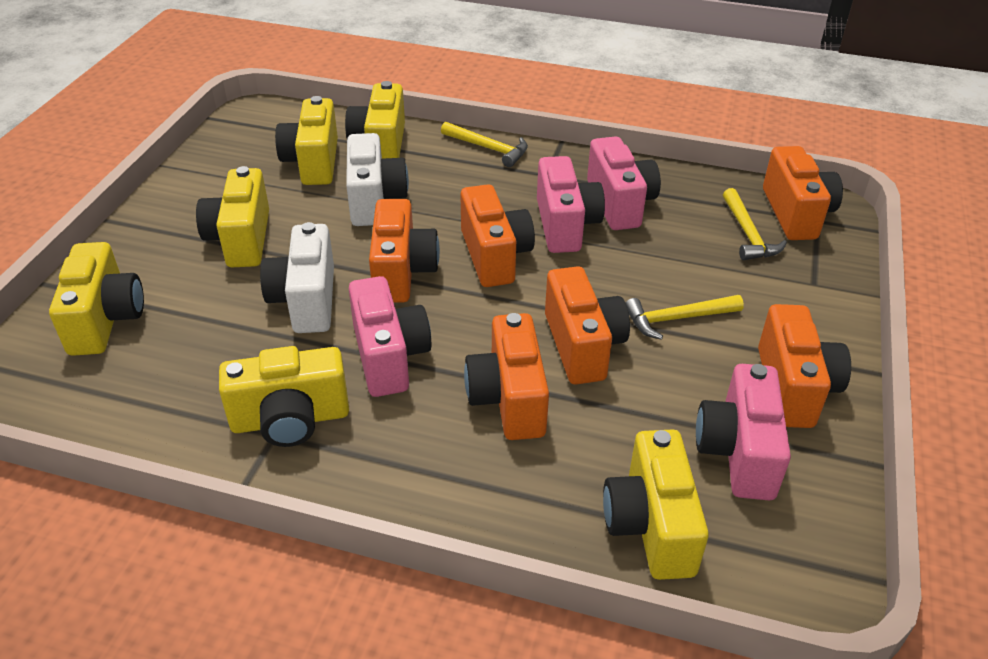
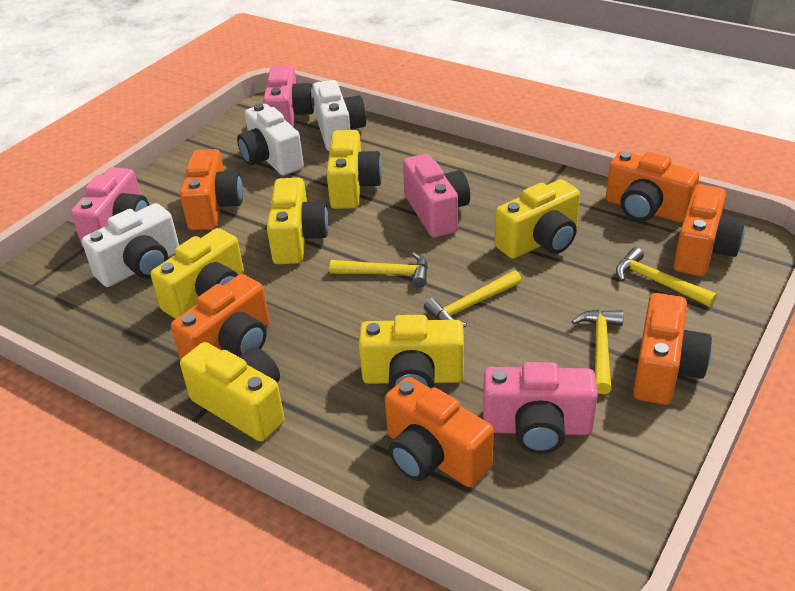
white camera: 2 -> 3
yellow hammer: 3 -> 4

